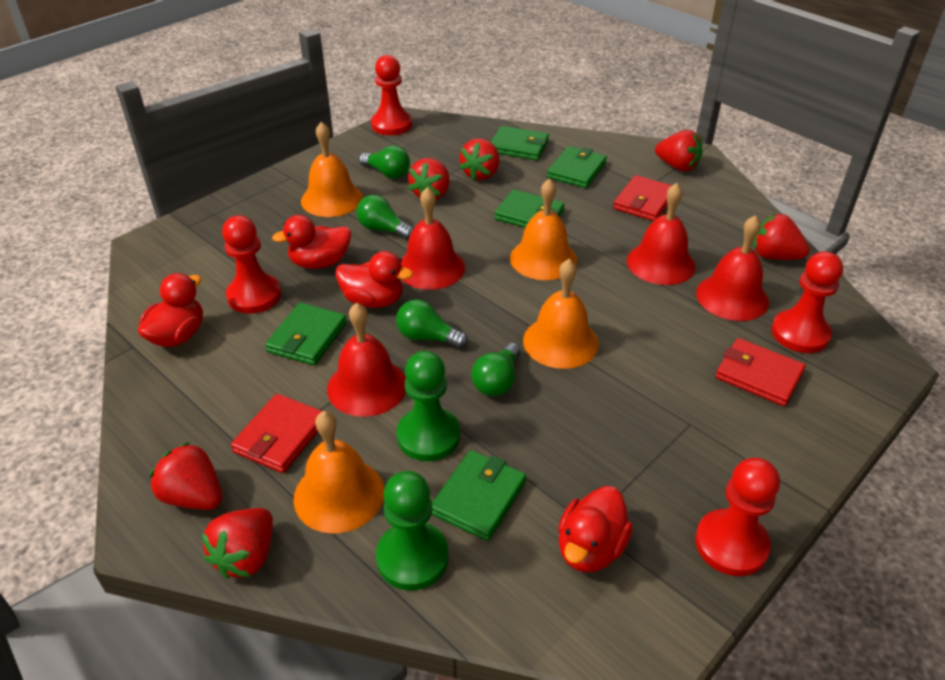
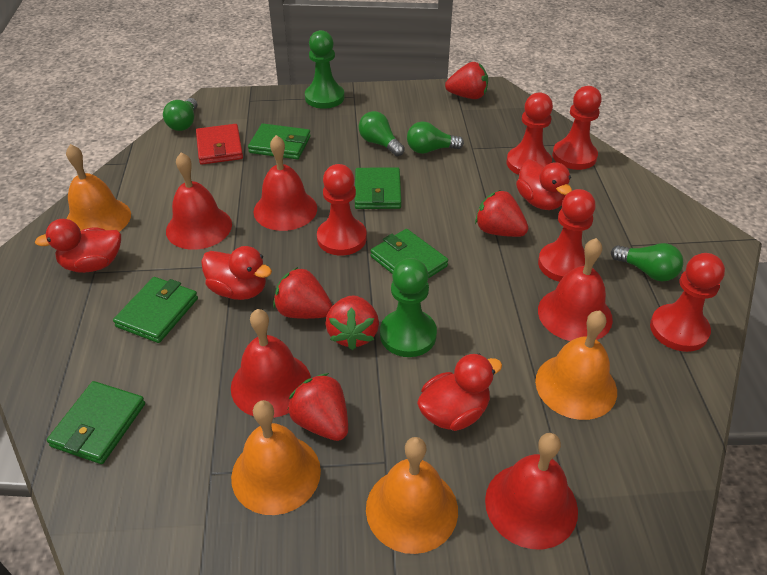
red bell: 4 -> 5
red pawn: 4 -> 5
red strawberry: 6 -> 5
red wallet: 3 -> 1

